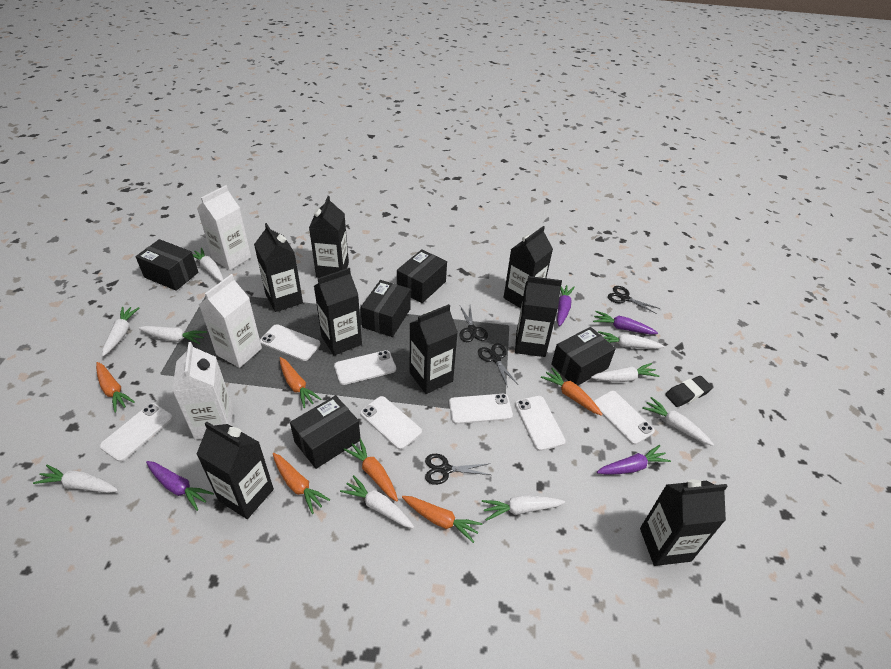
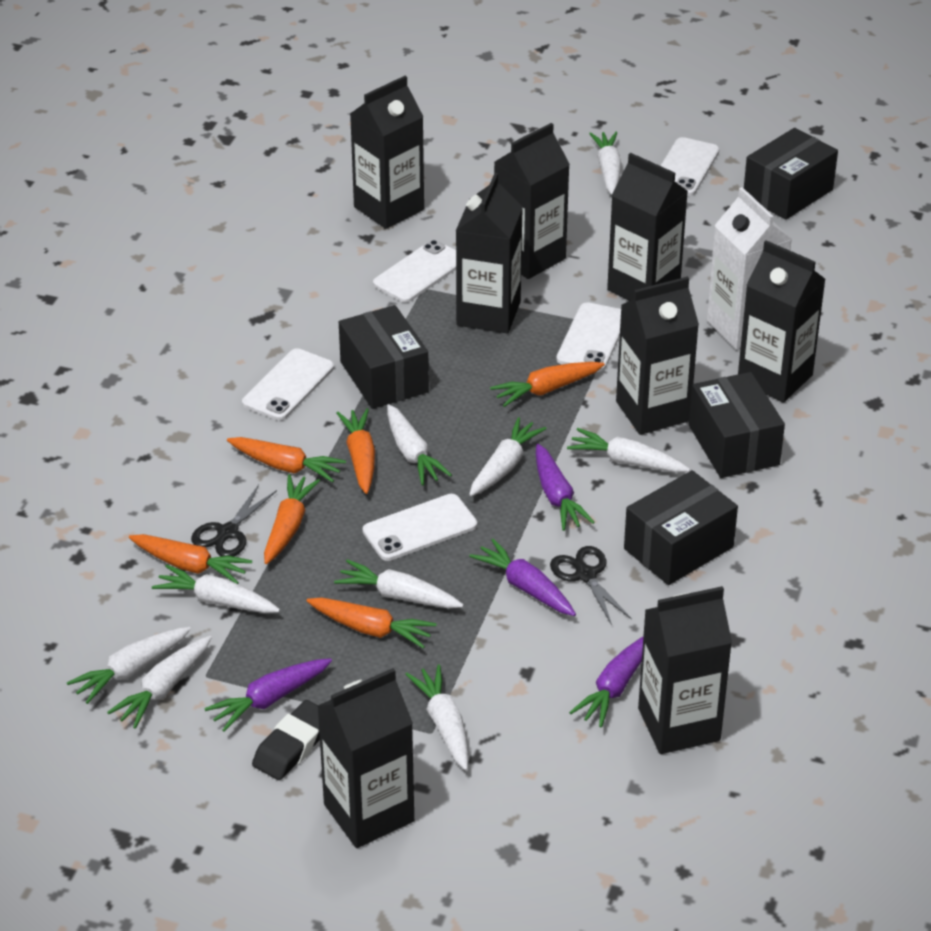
black box: 5 -> 4
black scissors: 4 -> 2
white carton: 3 -> 1
white phone: 7 -> 5

